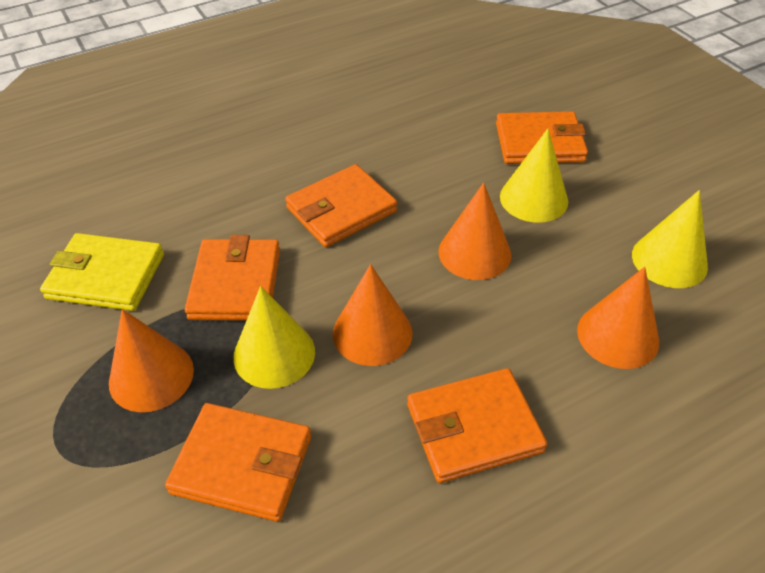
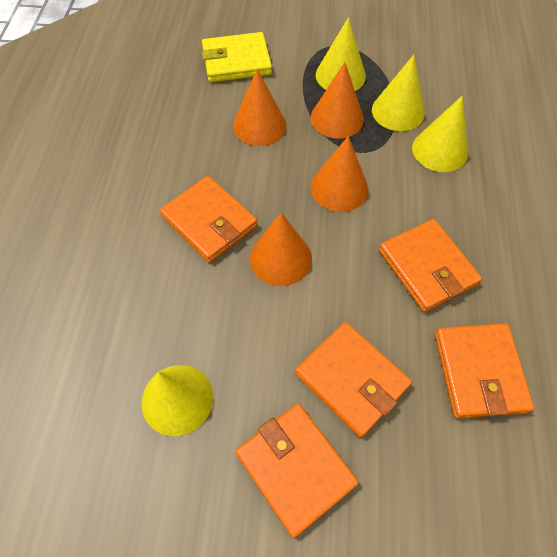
yellow cone: 3 -> 4

